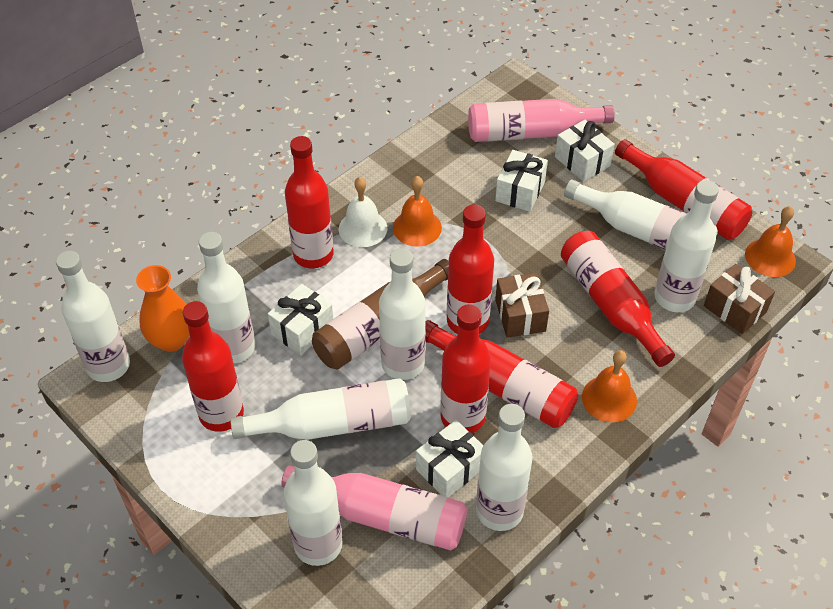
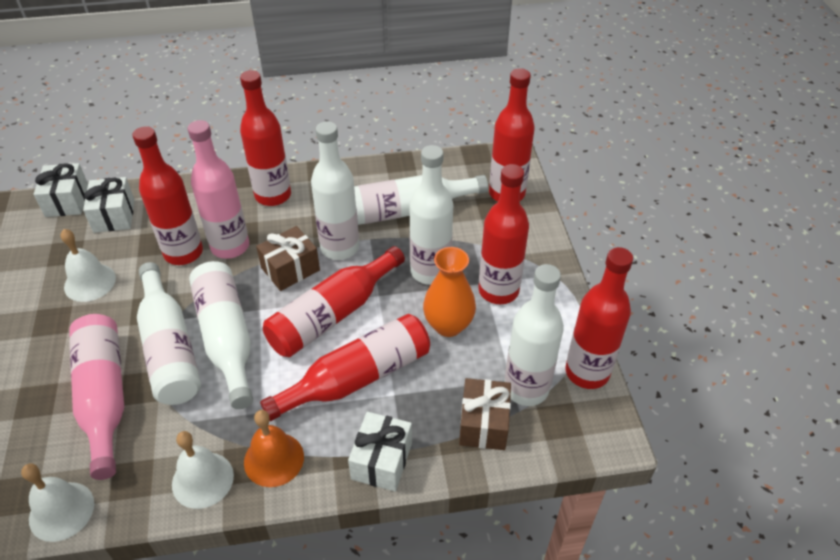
brown bottle: 1 -> 0
orange bell: 3 -> 1
white bell: 1 -> 3
white bottle: 8 -> 6
white gift: 4 -> 3

